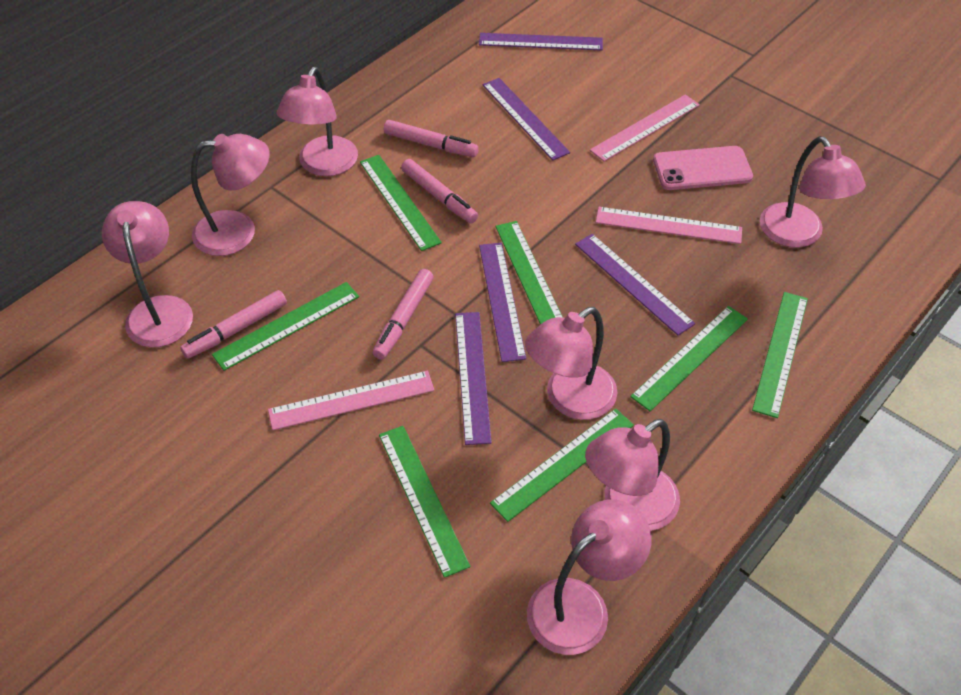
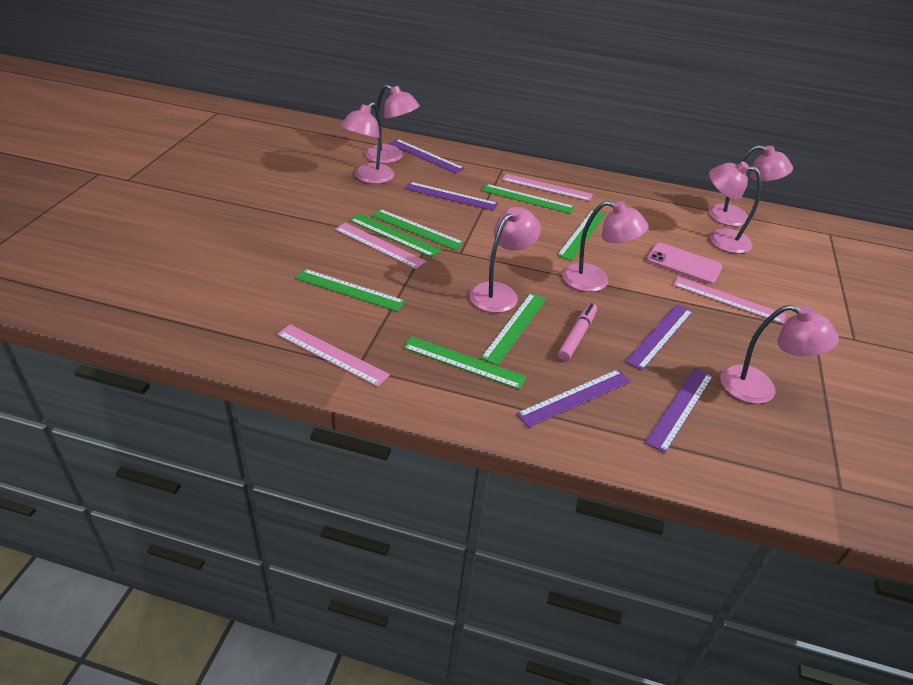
pink marker: 4 -> 1
pink ruler: 3 -> 4

